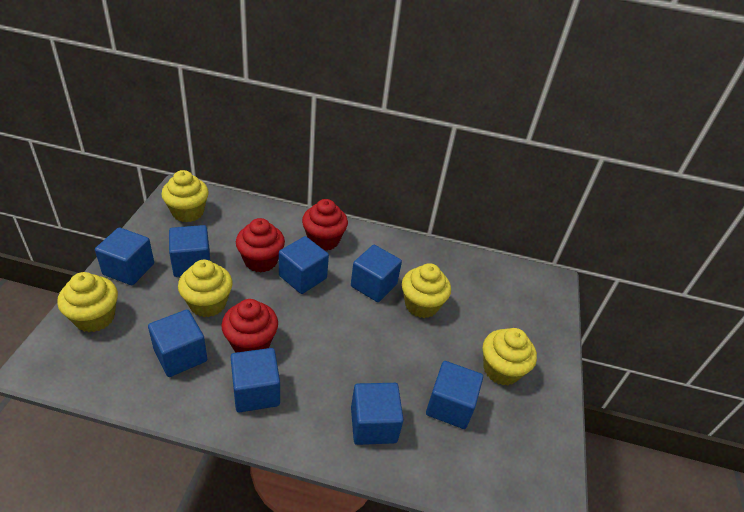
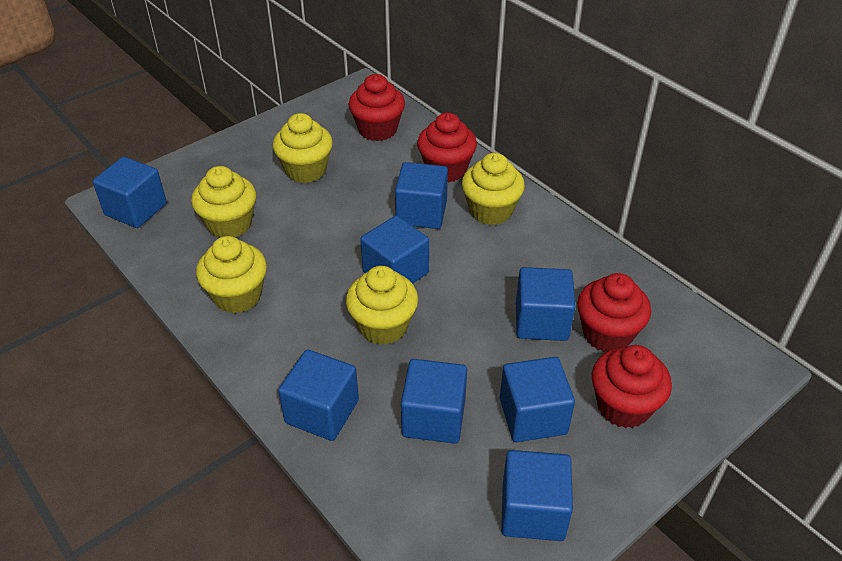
red cupcake: 3 -> 4

